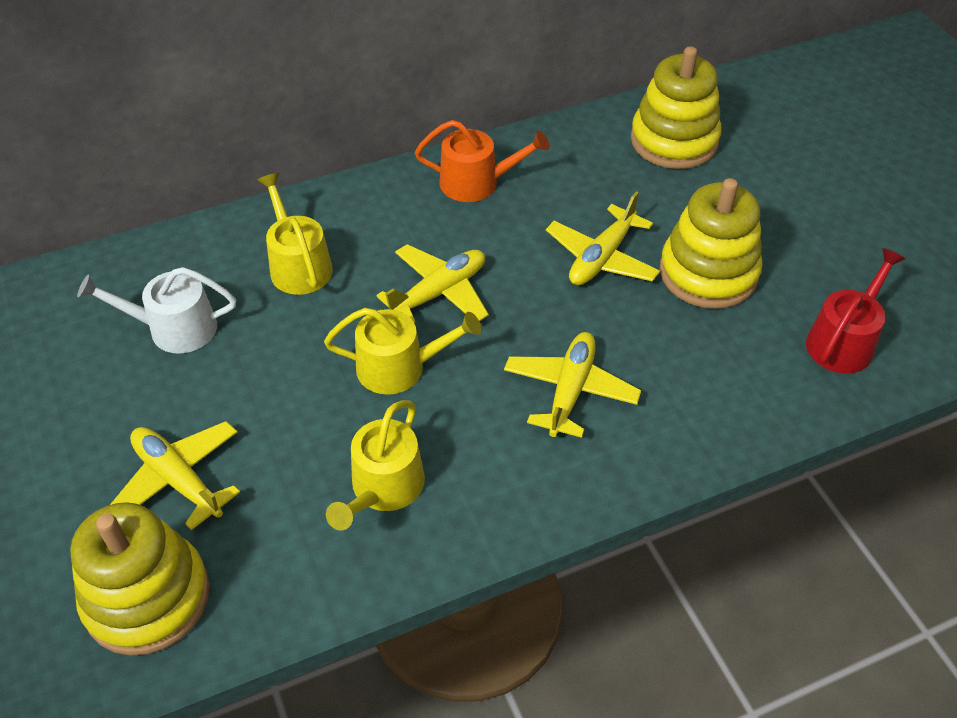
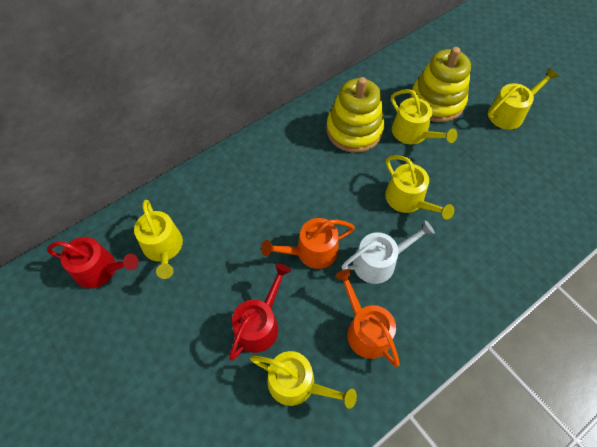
orange watering can: 1 -> 2
red watering can: 1 -> 2
yellow plane: 4 -> 0
yellow stacking toy: 3 -> 2
yellow watering can: 3 -> 5

